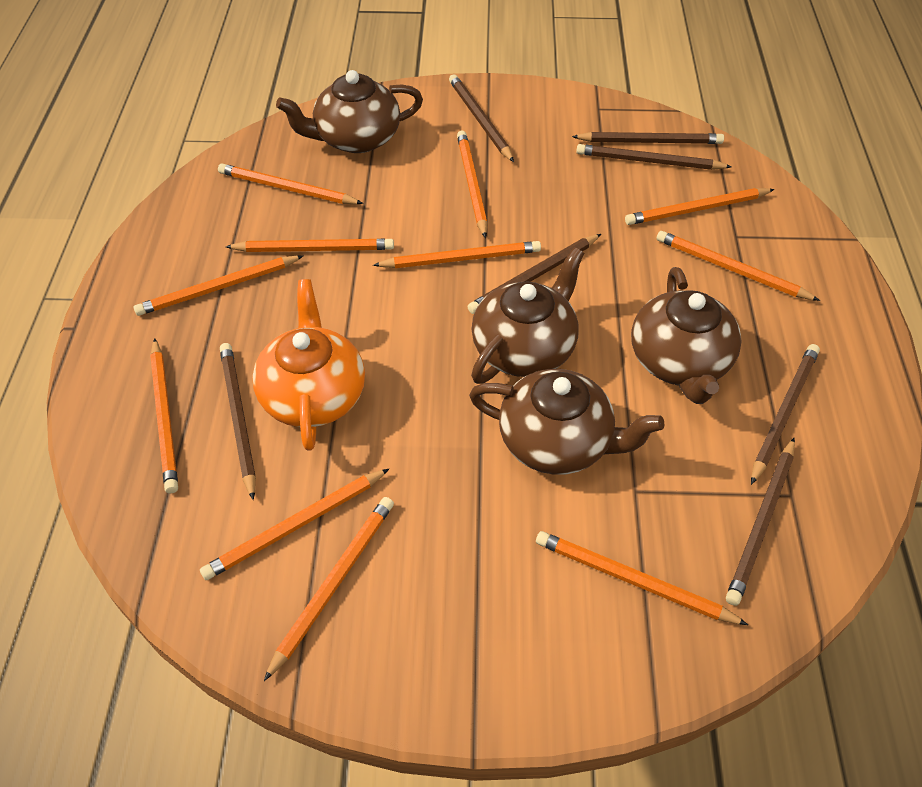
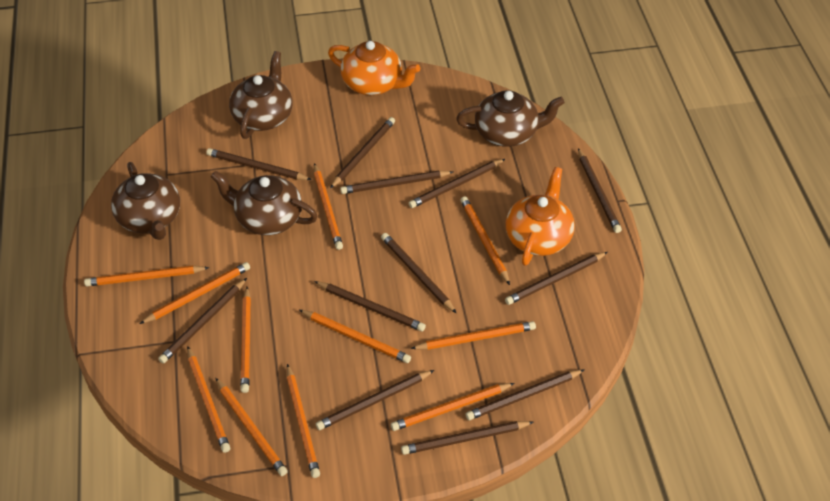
brown pencil: 7 -> 12
orange teapot: 1 -> 2

